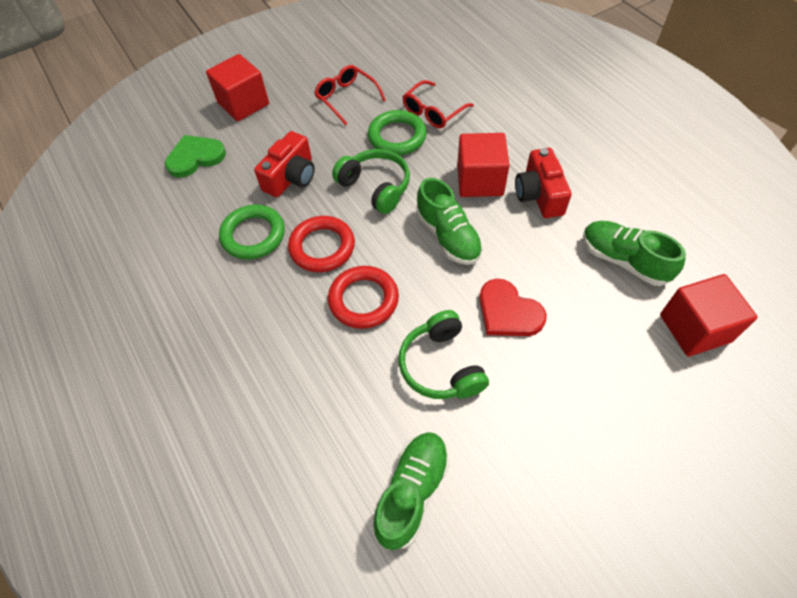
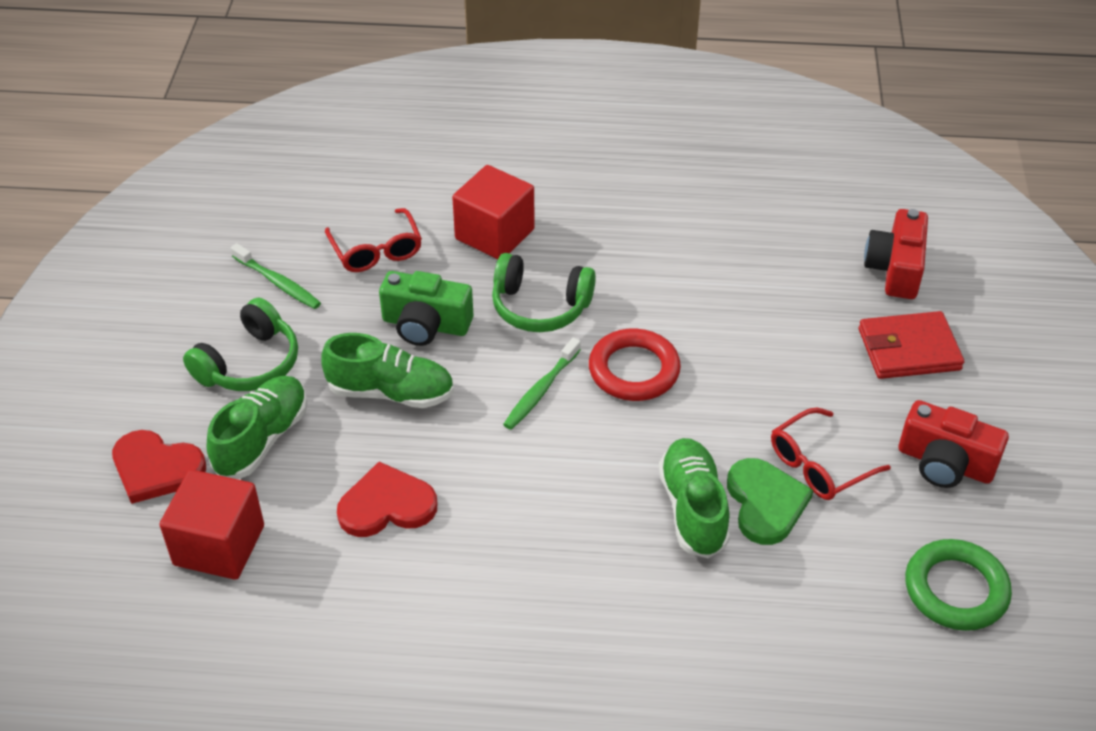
green camera: 0 -> 1
green ring: 2 -> 1
green toothbrush: 0 -> 2
red cube: 3 -> 2
red heart: 1 -> 2
red ring: 2 -> 1
red wallet: 0 -> 1

